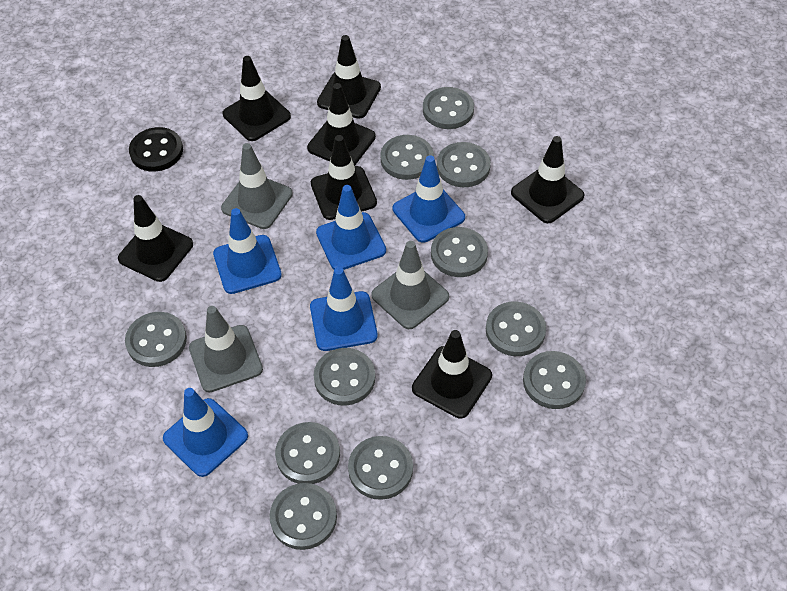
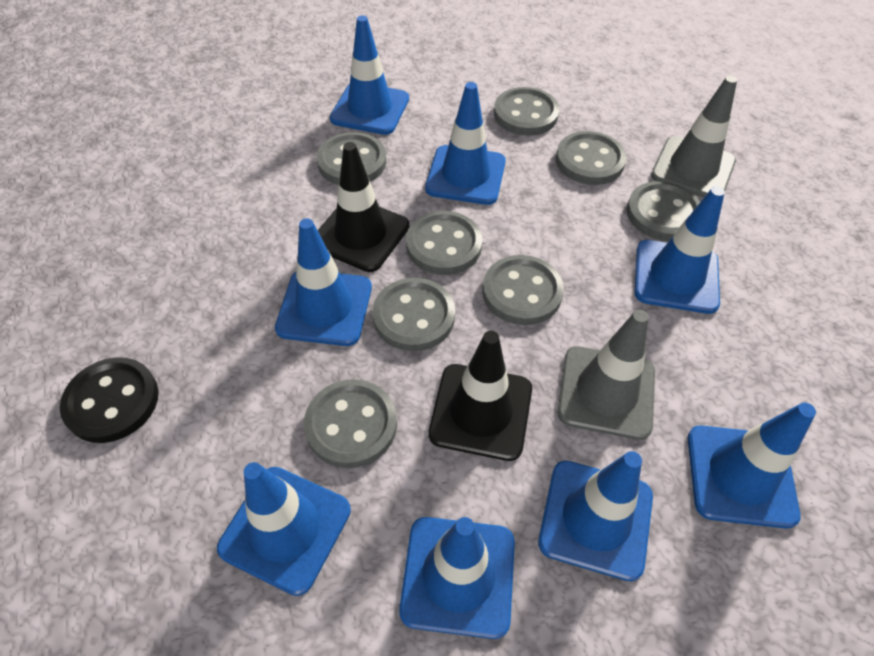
black traffic cone: 7 -> 2
blue traffic cone: 5 -> 8
grey button: 11 -> 8
grey traffic cone: 3 -> 2

